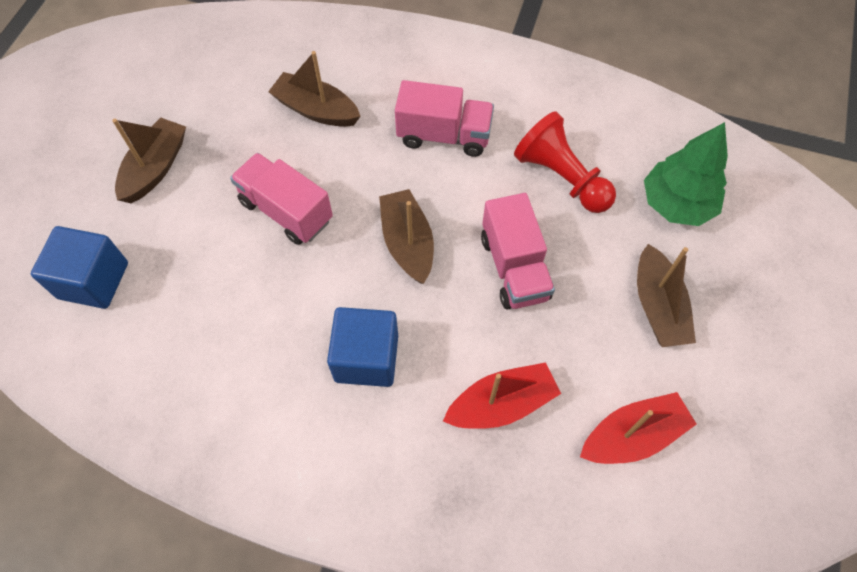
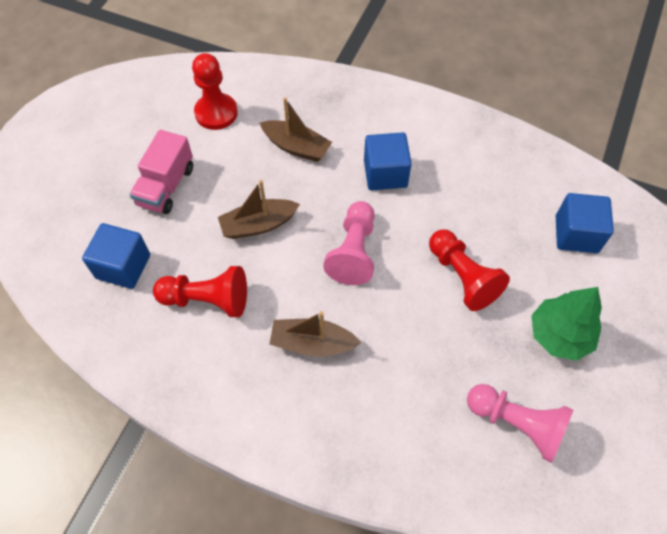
blue cube: 2 -> 3
brown boat: 4 -> 3
pink pawn: 0 -> 2
pink truck: 3 -> 1
red boat: 2 -> 0
red pawn: 1 -> 3

